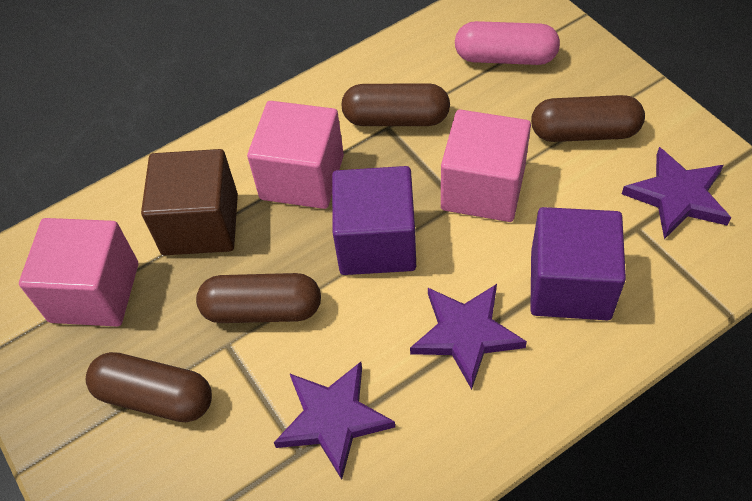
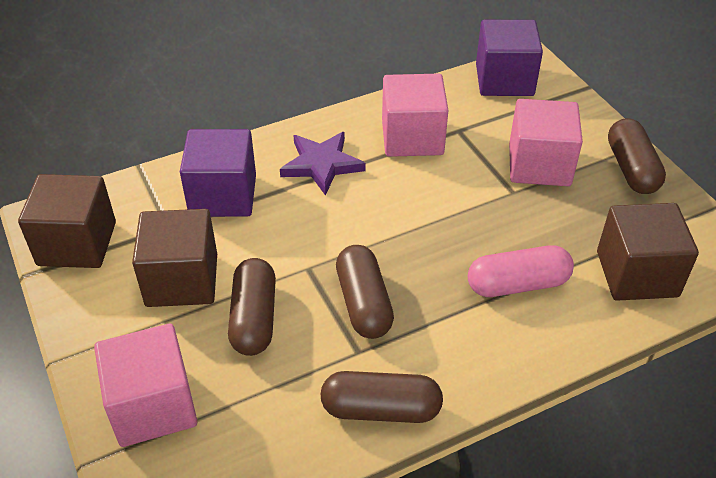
brown cube: 1 -> 3
purple star: 3 -> 1

